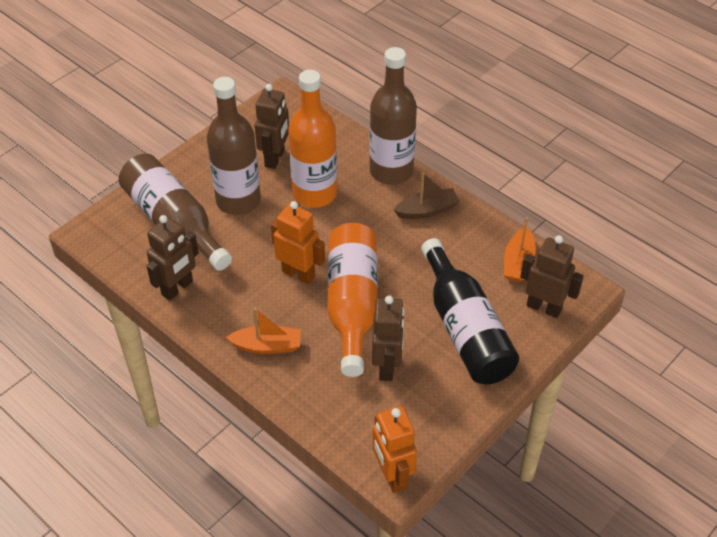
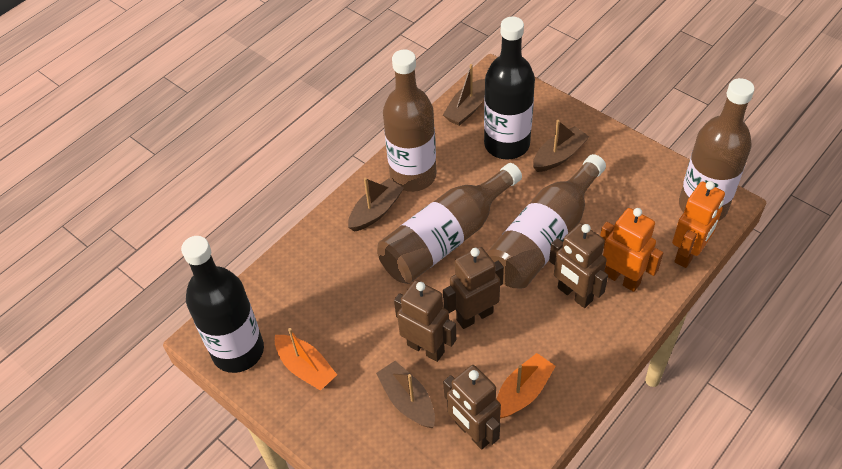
black bottle: 1 -> 2
brown boat: 1 -> 4
brown bottle: 3 -> 4
orange bottle: 2 -> 0

